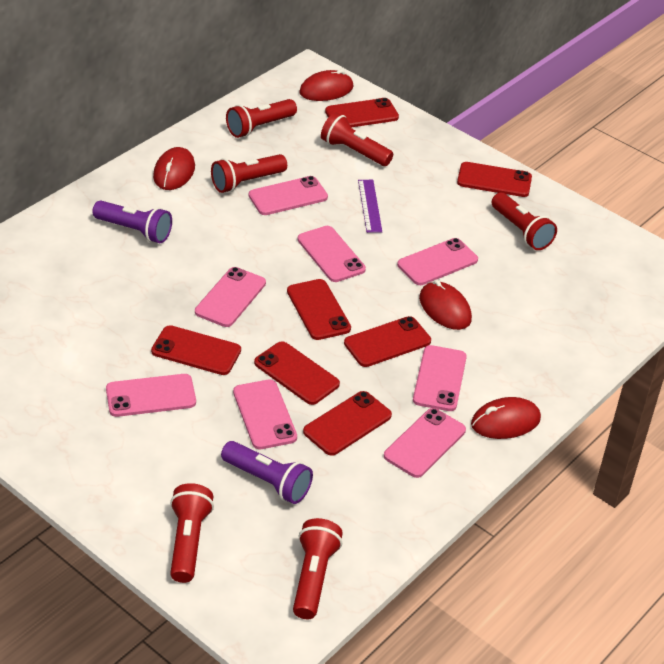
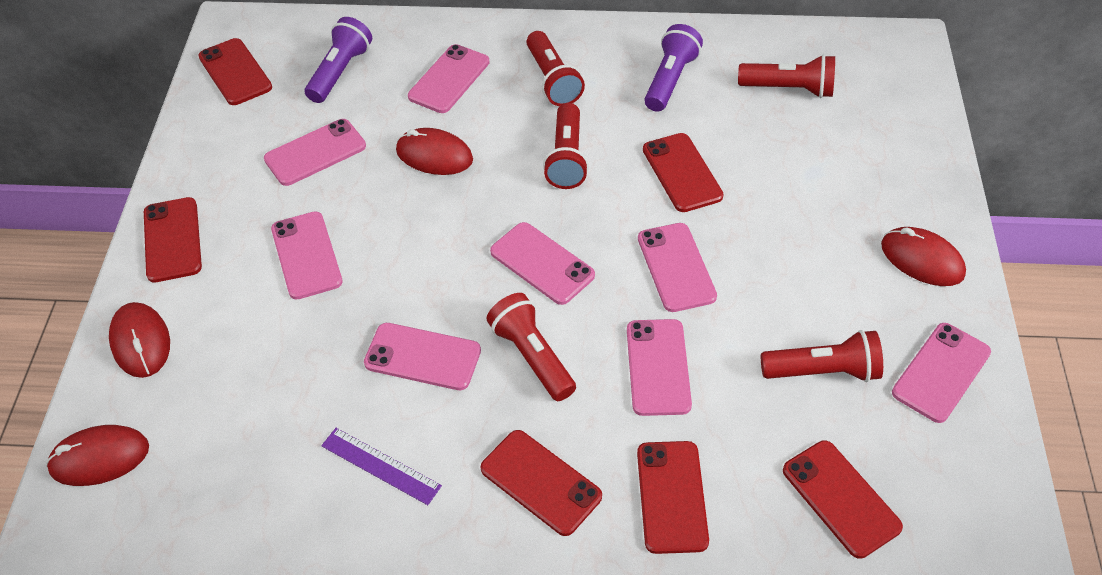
red flashlight: 6 -> 5
red phone: 7 -> 6

